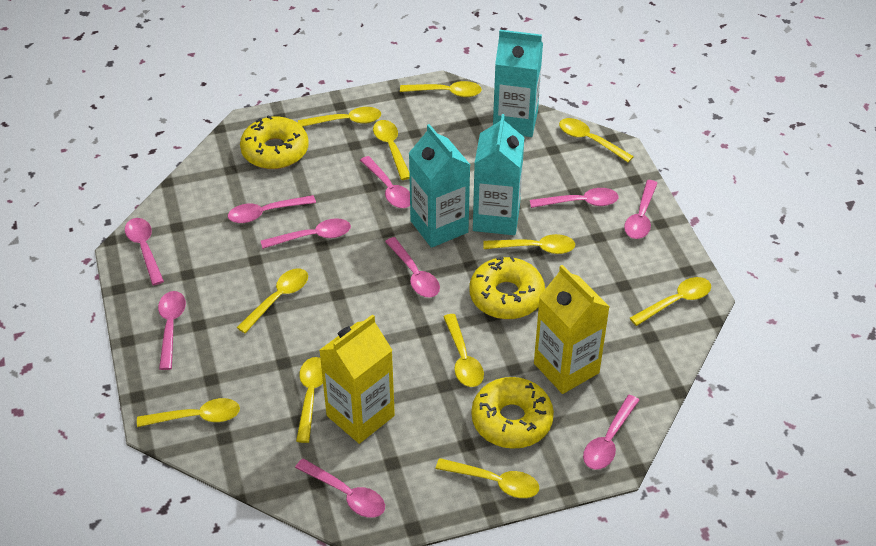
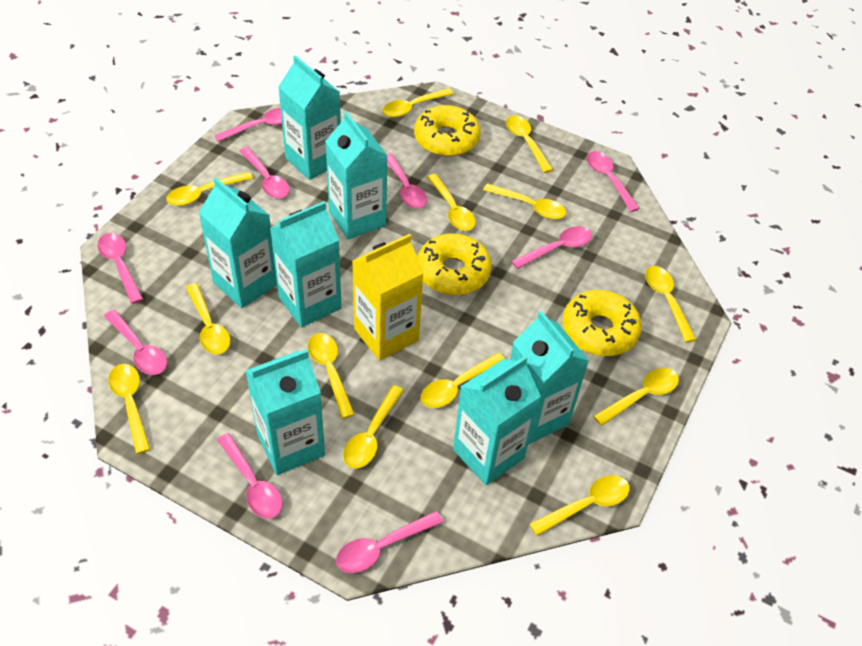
pink spoon: 10 -> 9
turquoise carton: 3 -> 7
yellow carton: 2 -> 1
yellow spoon: 11 -> 13

